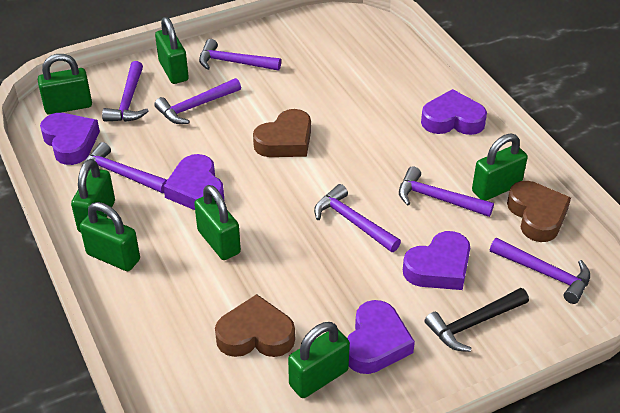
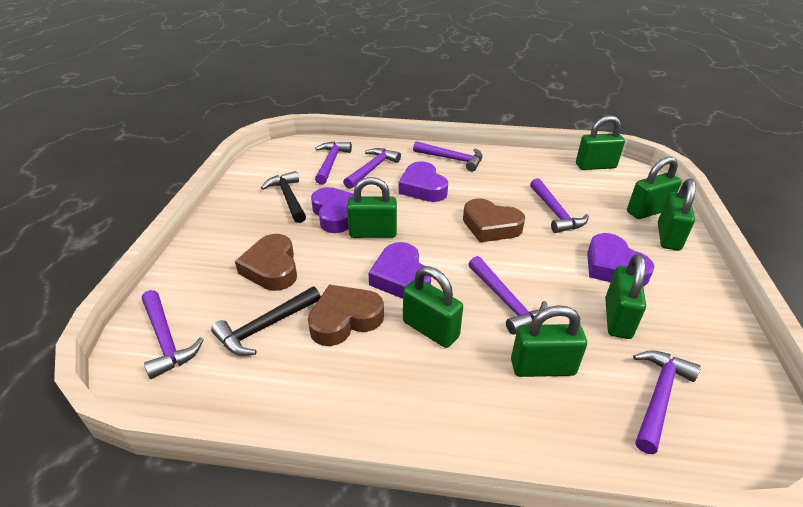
black hammer: 1 -> 2
purple heart: 5 -> 4

